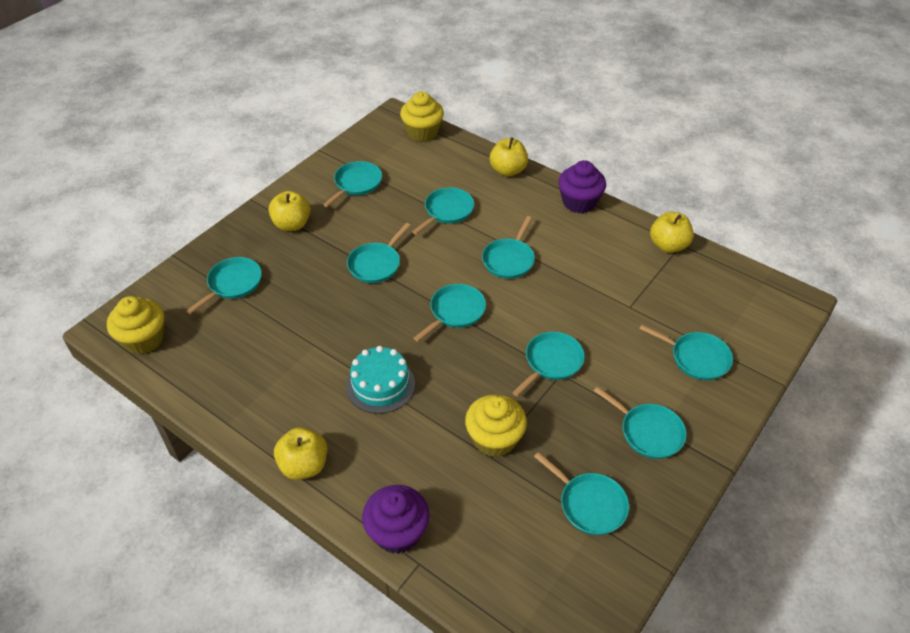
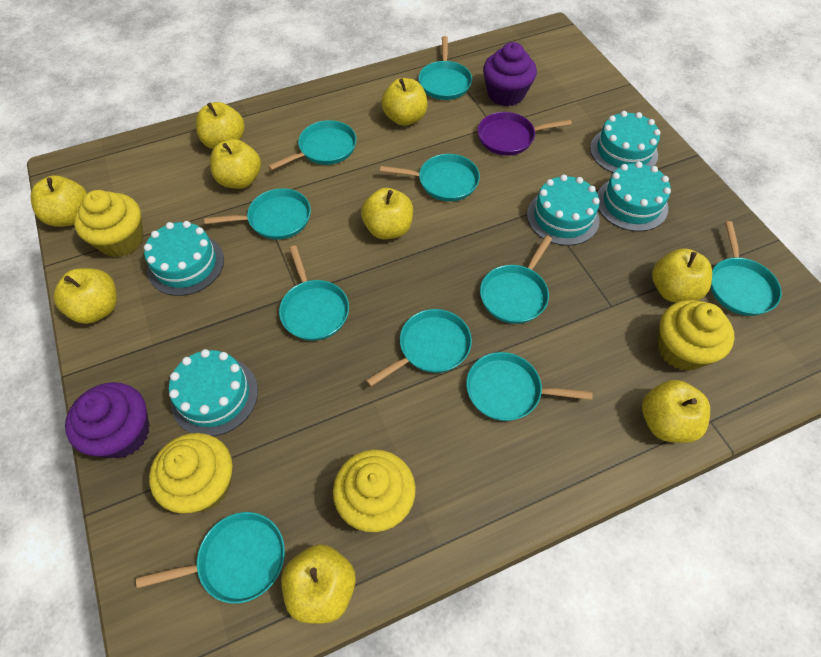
purple pan: 0 -> 1
turquoise cake: 1 -> 5
yellow apple: 4 -> 9
yellow cupcake: 3 -> 4

